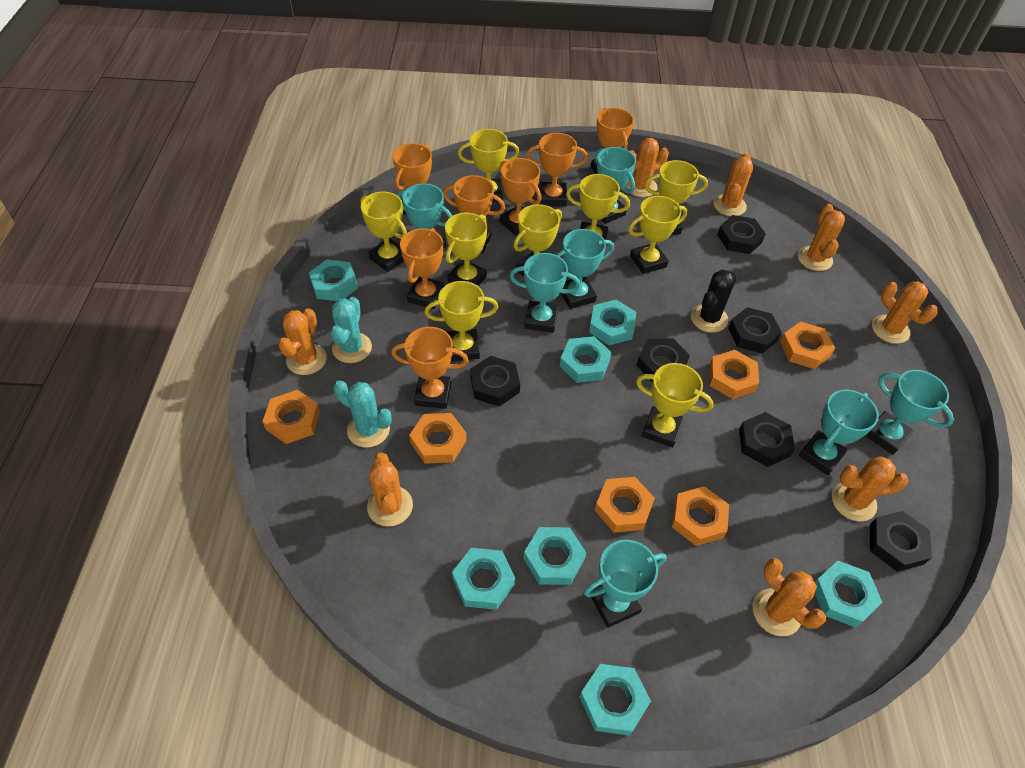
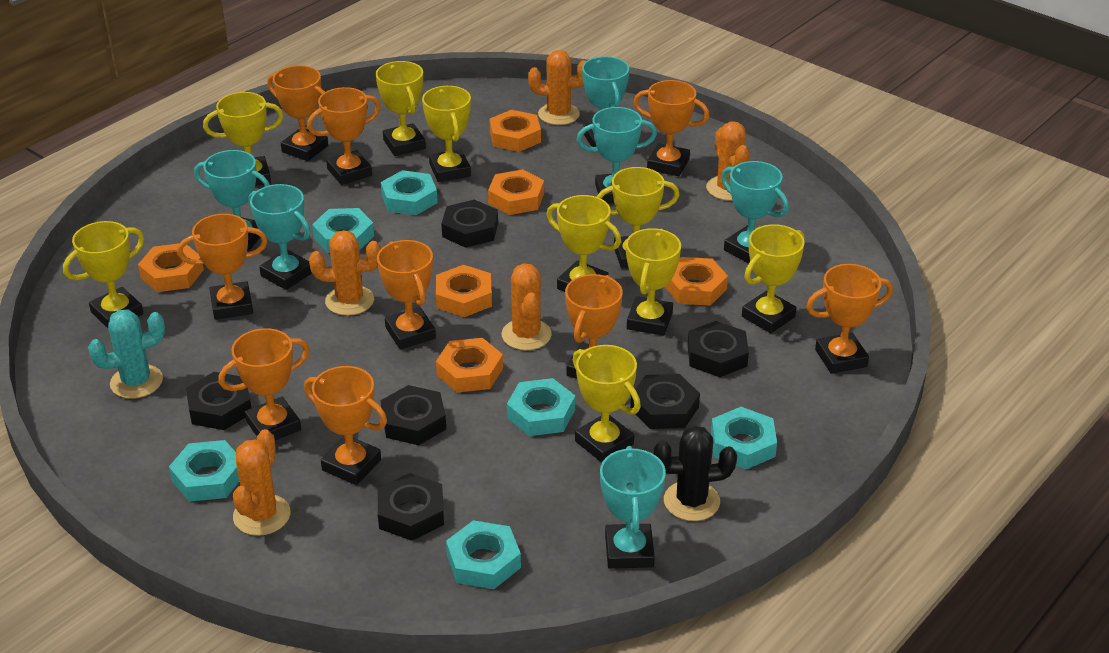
orange cactus: 8 -> 5
orange trophy: 7 -> 9
turquoise cactus: 2 -> 1
turquoise nut: 7 -> 6
turquoise trophy: 7 -> 6

